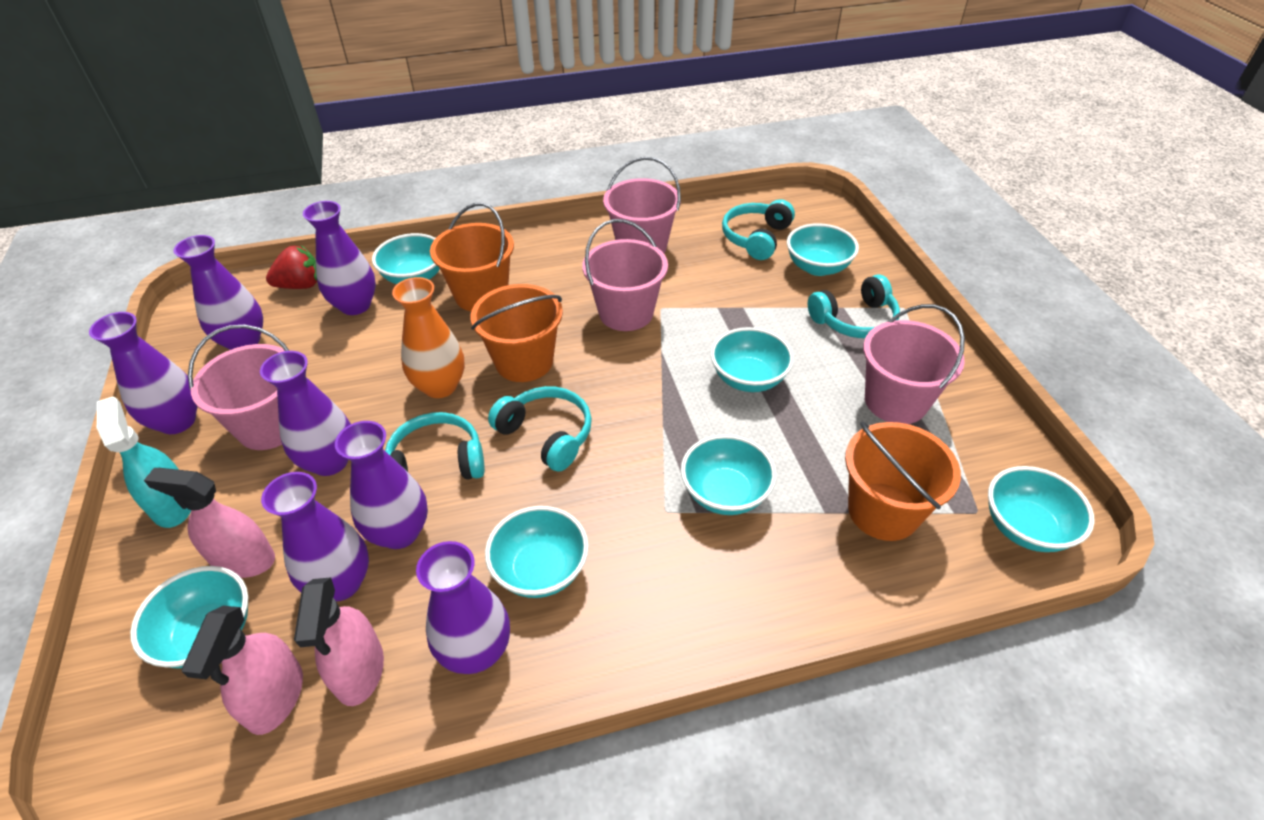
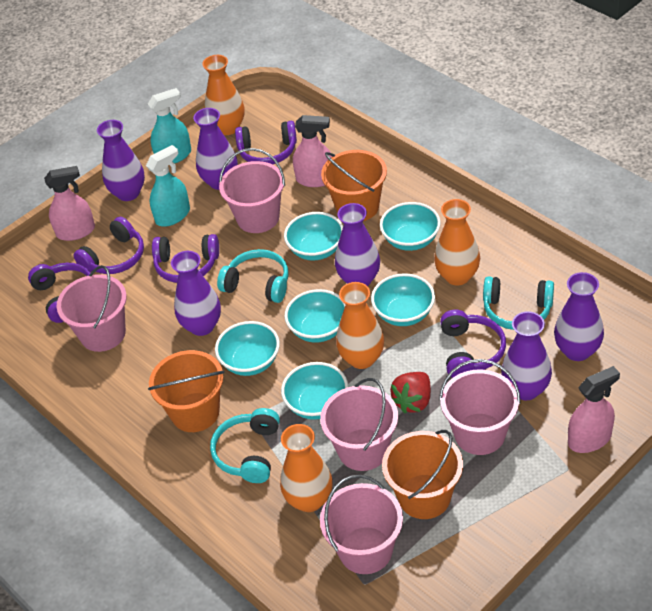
orange vase: 1 -> 4
pink bucket: 4 -> 5
purple headphones: 0 -> 5
purple vase: 7 -> 6
turquoise bowl: 7 -> 6
turquoise headphones: 4 -> 3
turquoise spray bottle: 1 -> 2

